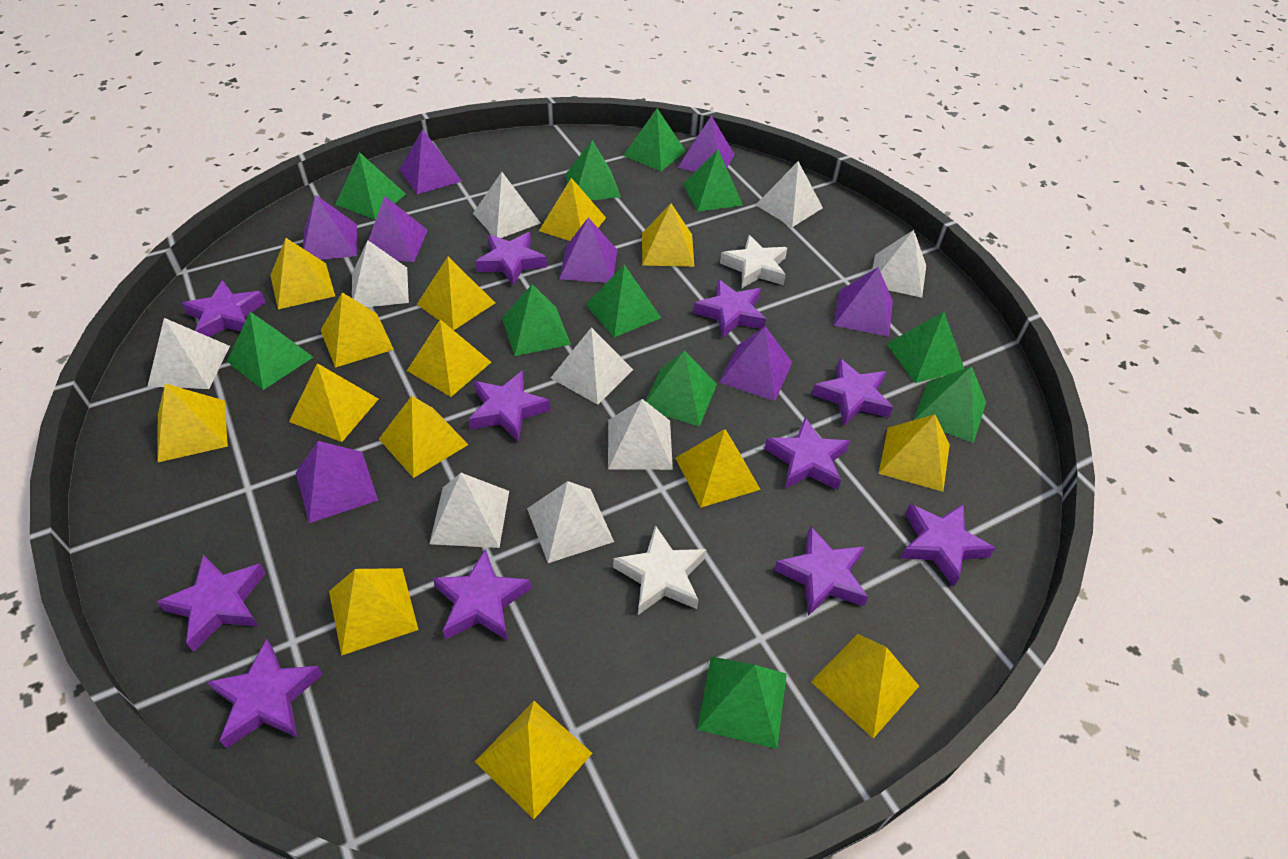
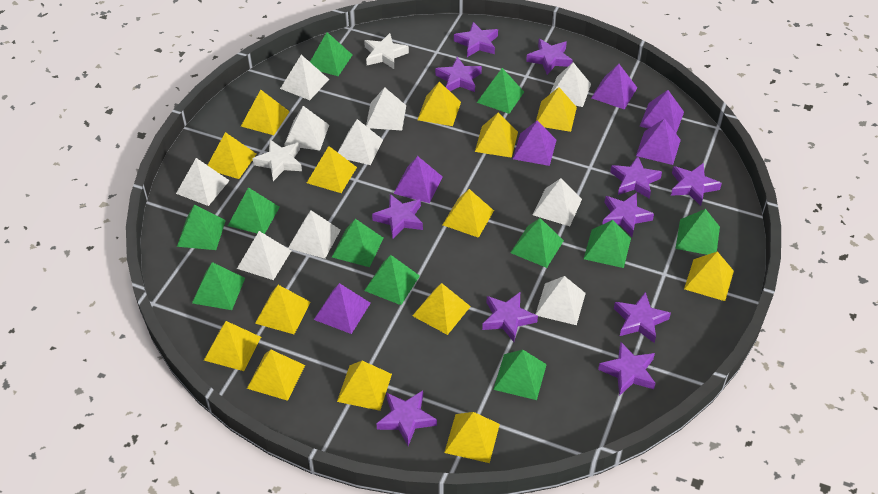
purple pyramid: 8 -> 6
white pyramid: 9 -> 10

